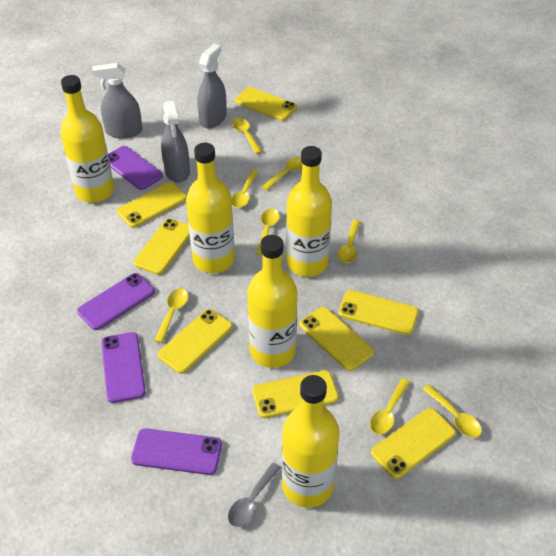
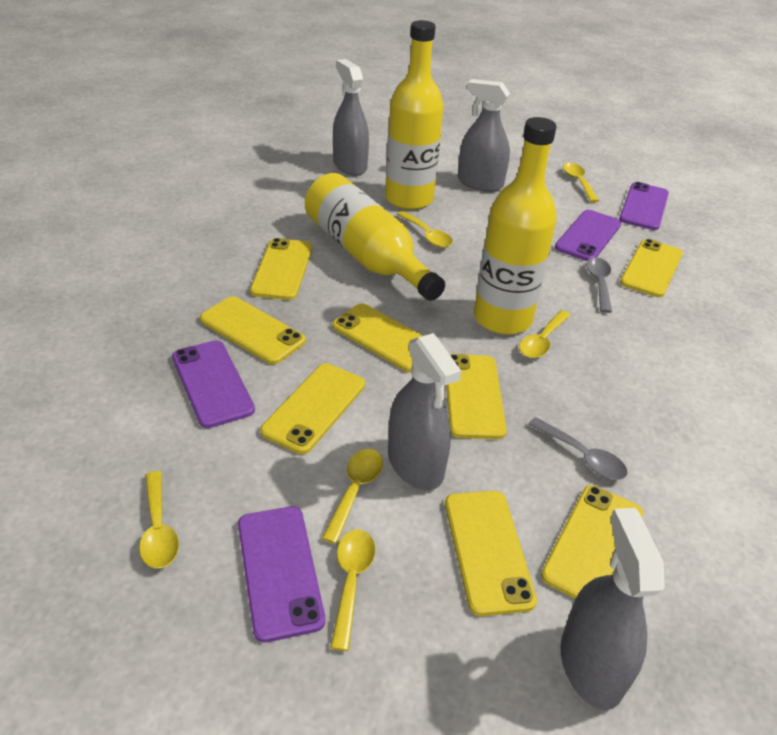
grey spoon: 1 -> 2
grey spray bottle: 3 -> 4
yellow bottle: 5 -> 3
yellow spoon: 8 -> 6

